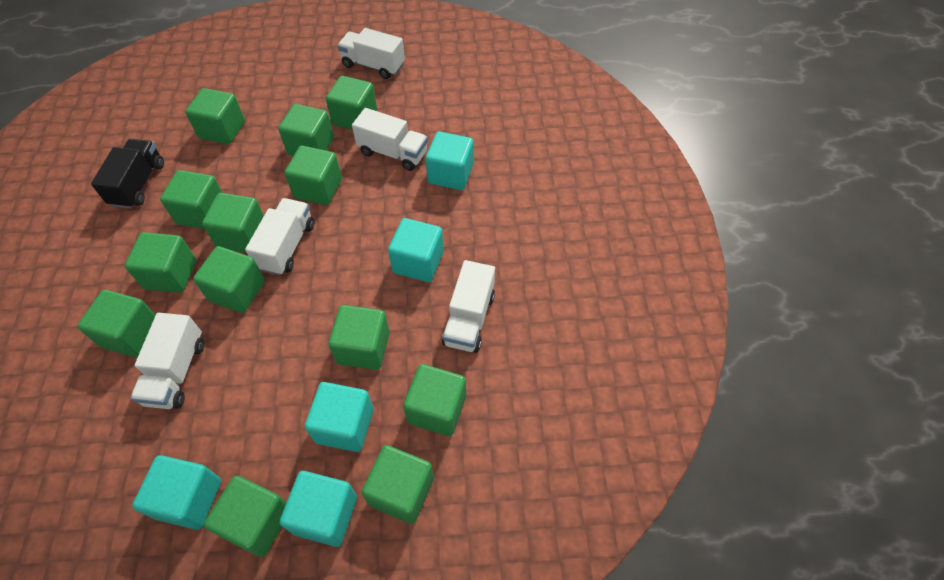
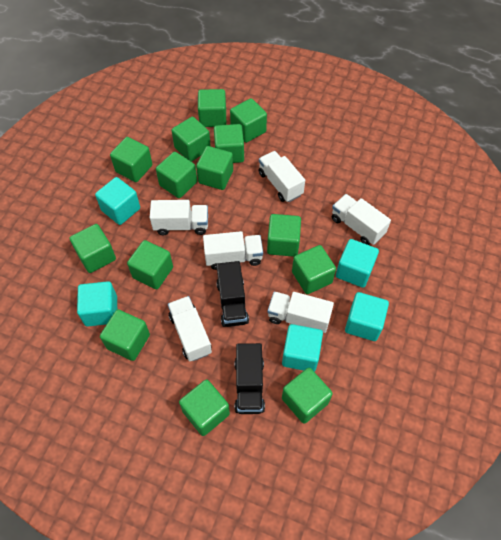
black truck: 1 -> 2
green cube: 13 -> 14
white truck: 5 -> 6

